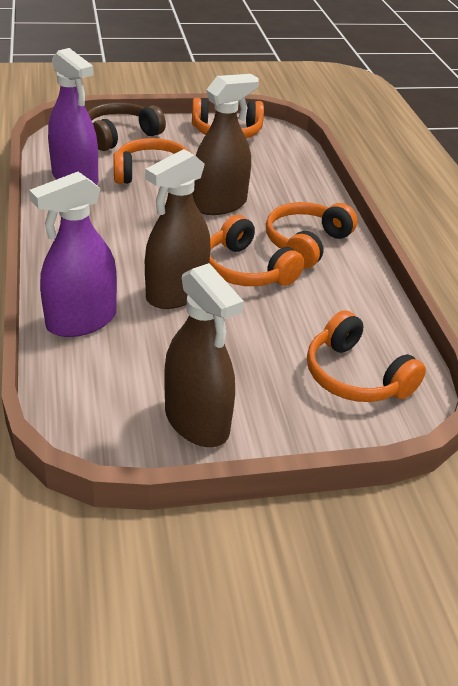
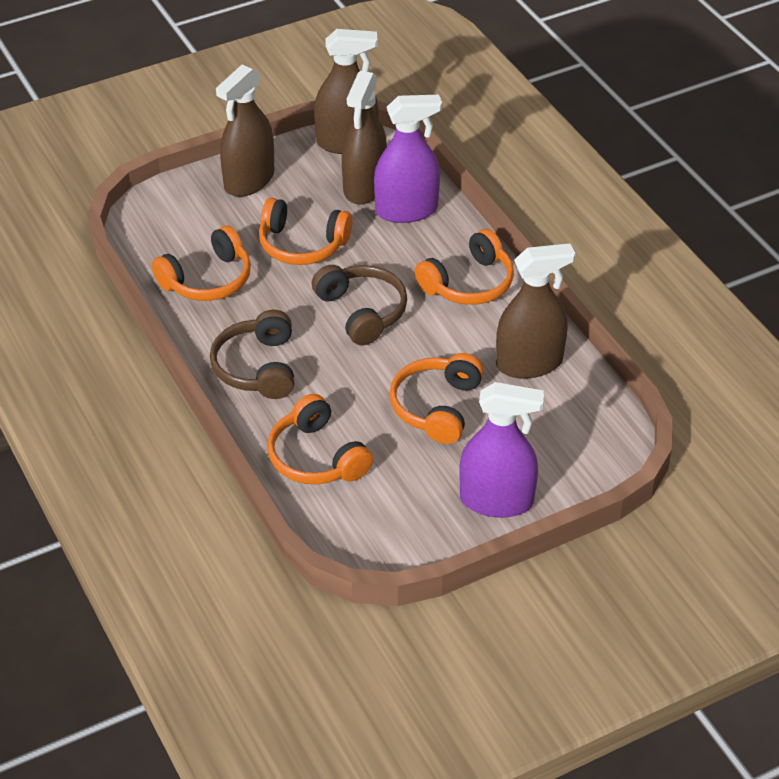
brown headphones: 1 -> 2
brown spray bottle: 3 -> 4

